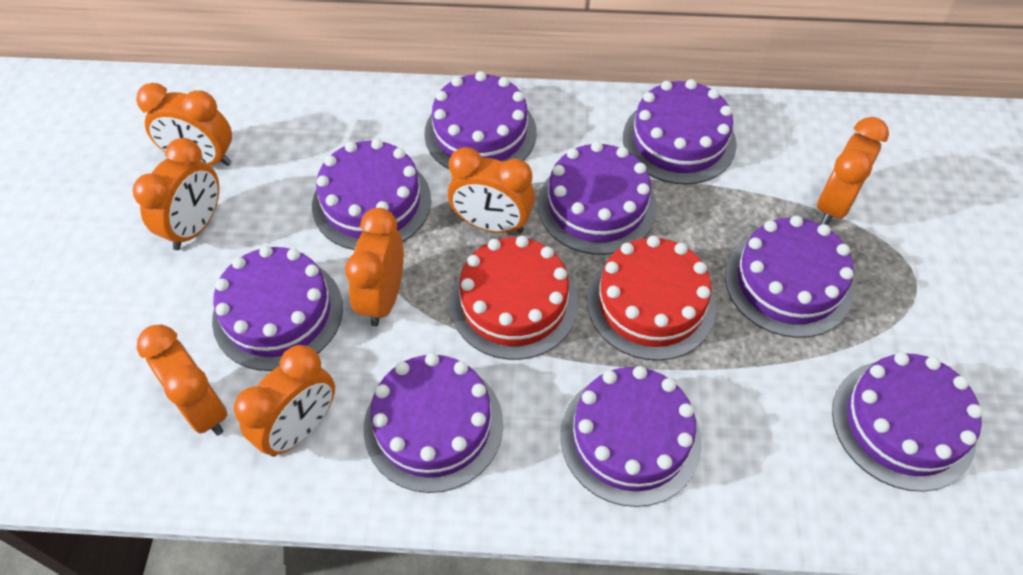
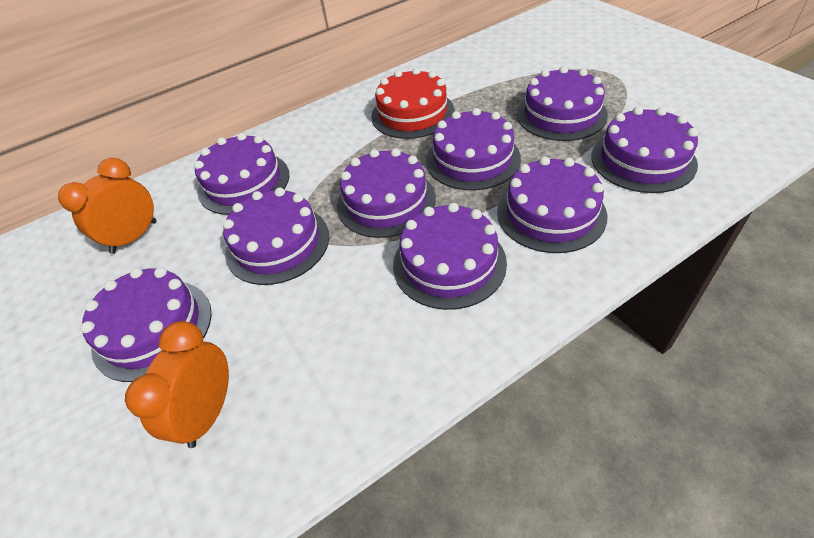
orange clock: 7 -> 2
red cake: 2 -> 1

